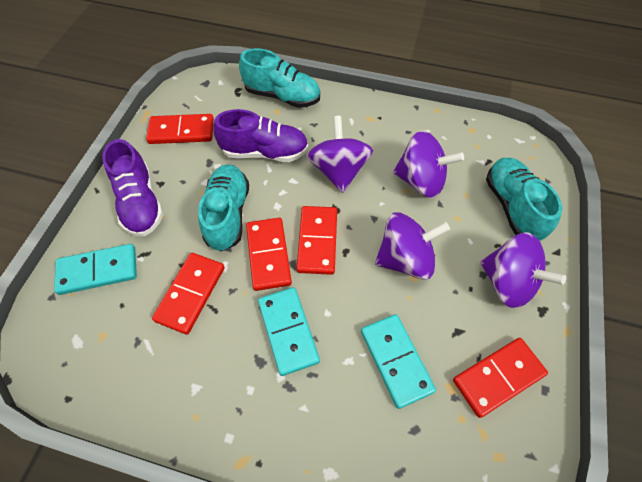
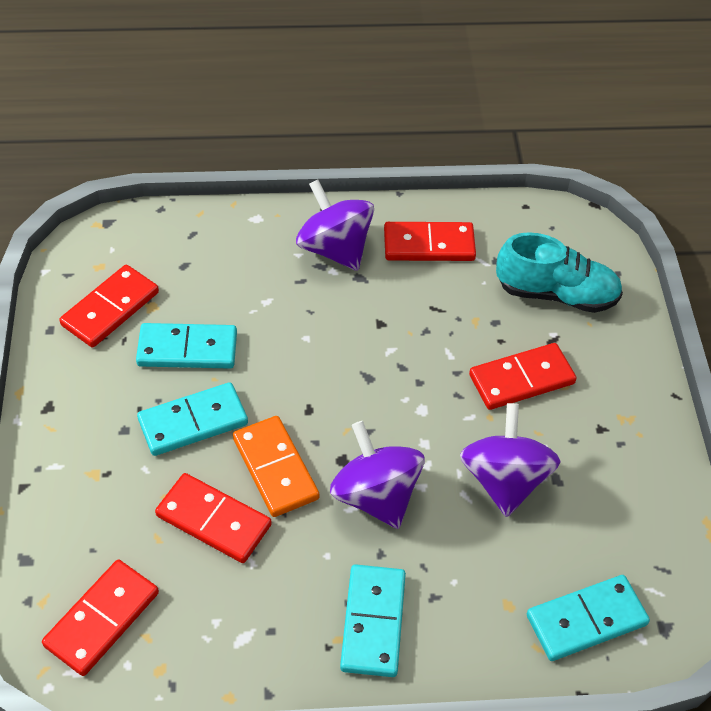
orange domino: 0 -> 1
purple shoe: 2 -> 0
purple spinning top: 4 -> 3
turquoise domino: 3 -> 4
turquoise shoe: 3 -> 1

